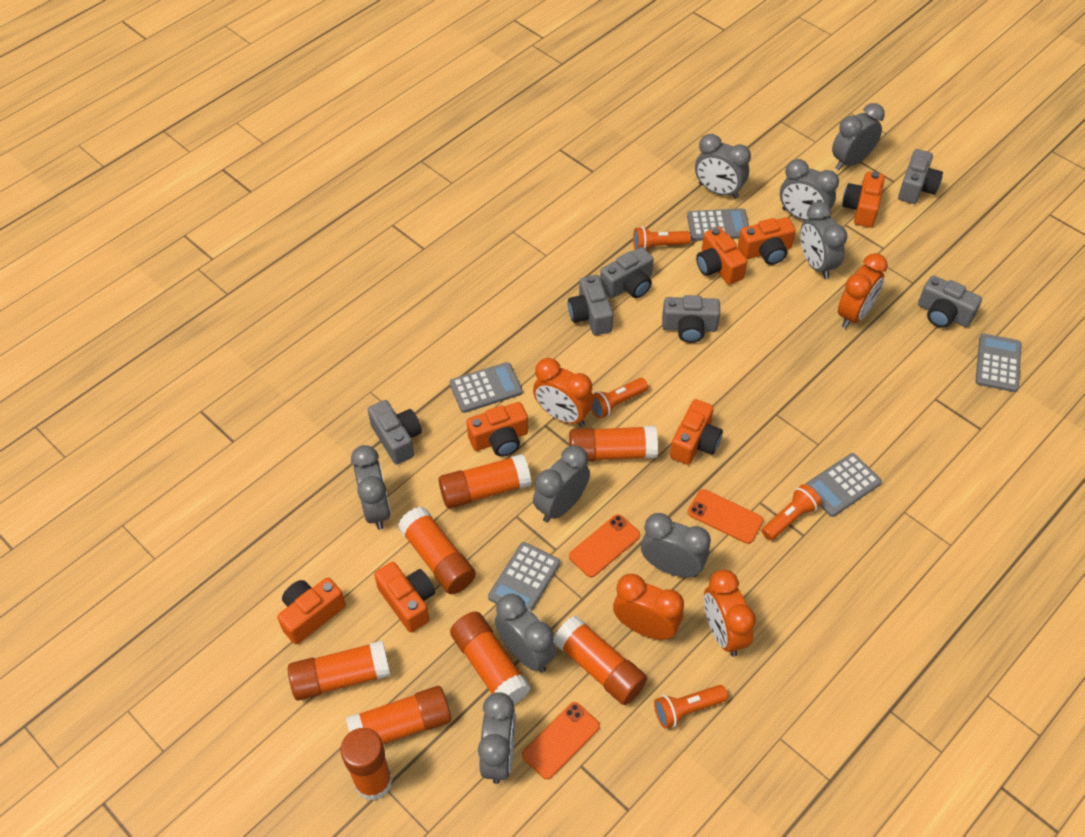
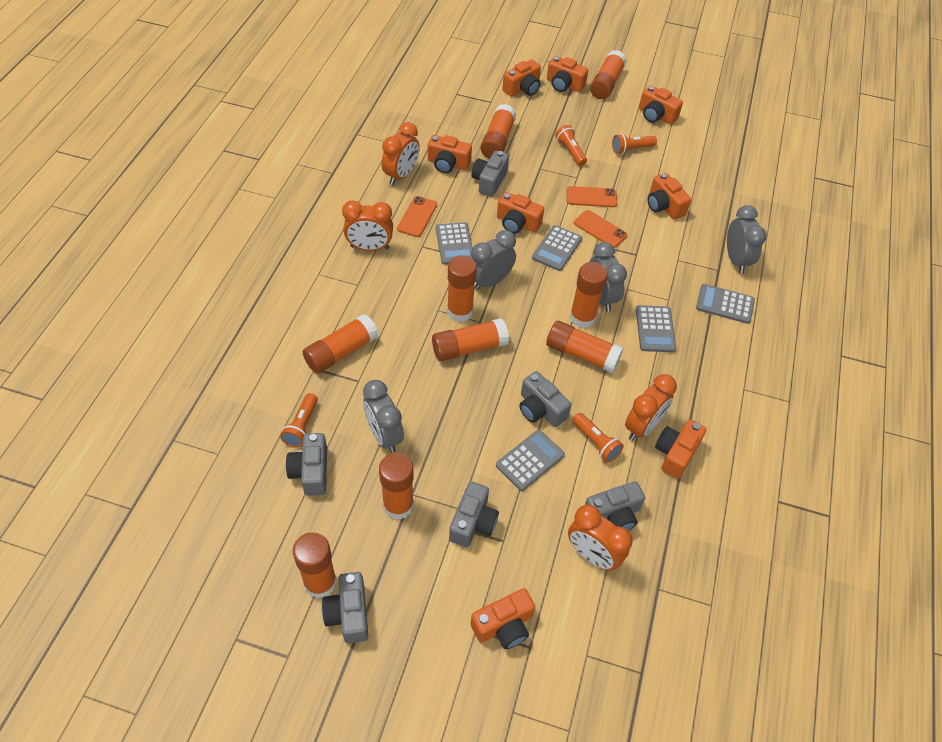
grey clock: 9 -> 4
orange camera: 7 -> 8
orange glue stick: 8 -> 9

